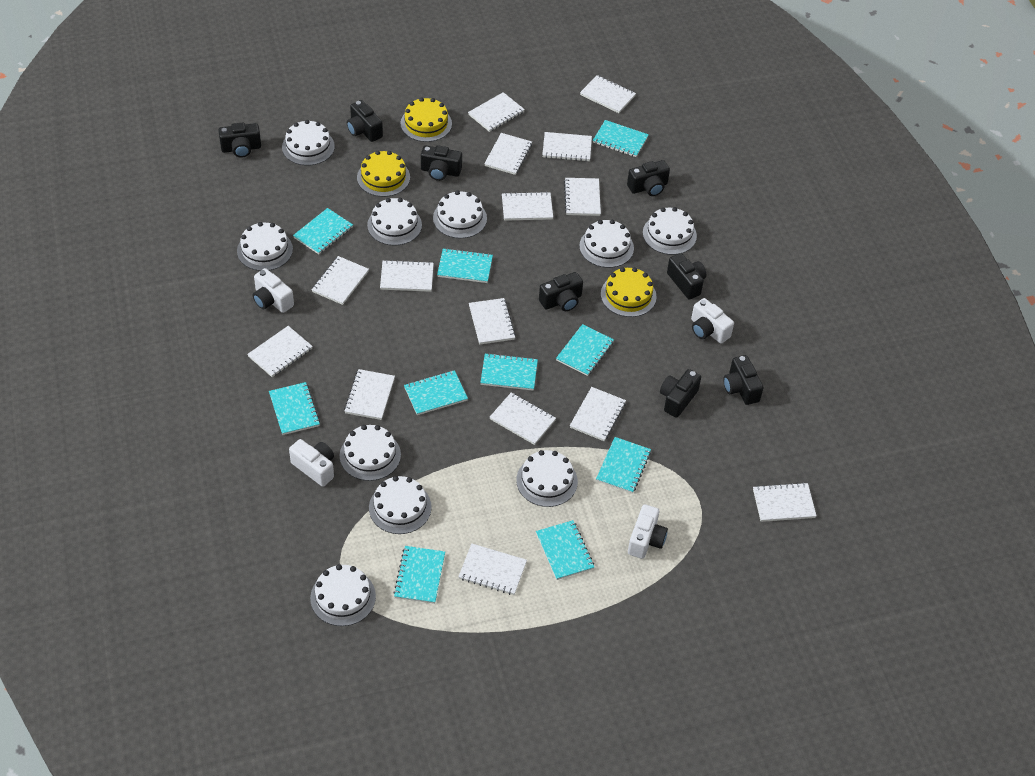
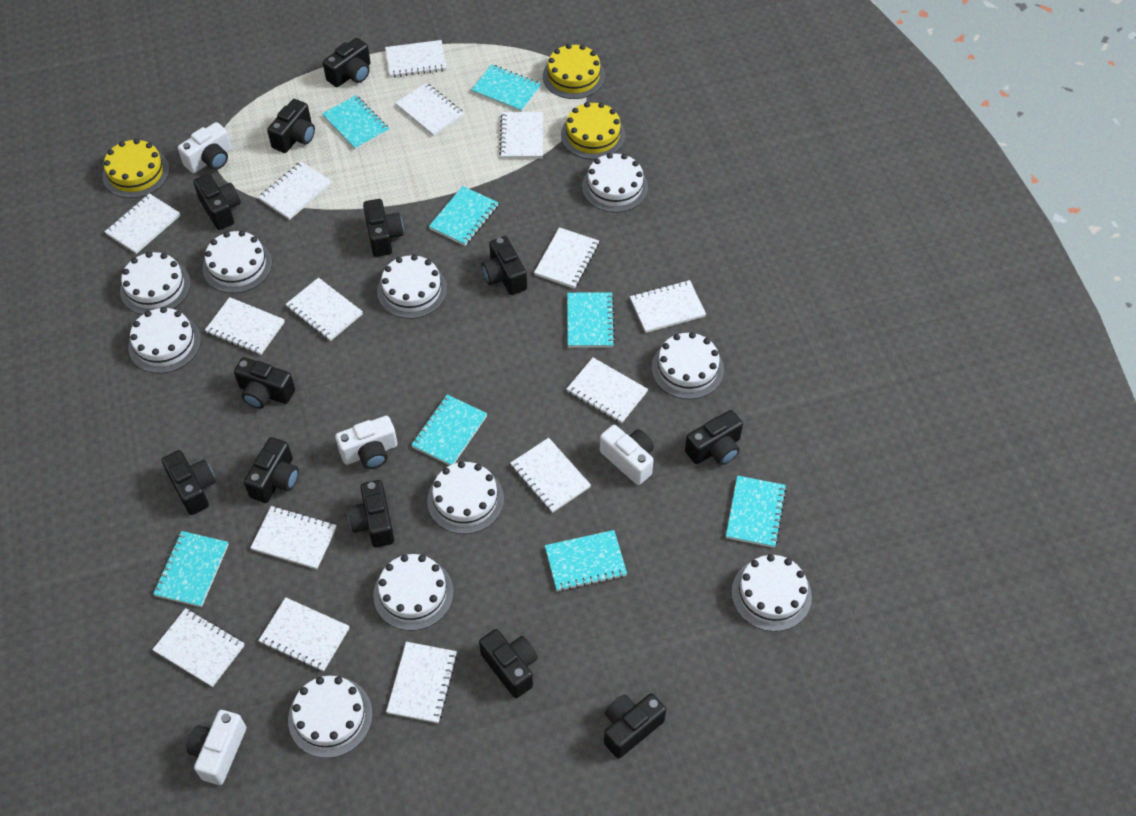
black camera: 8 -> 12
turquoise notebook: 10 -> 8

